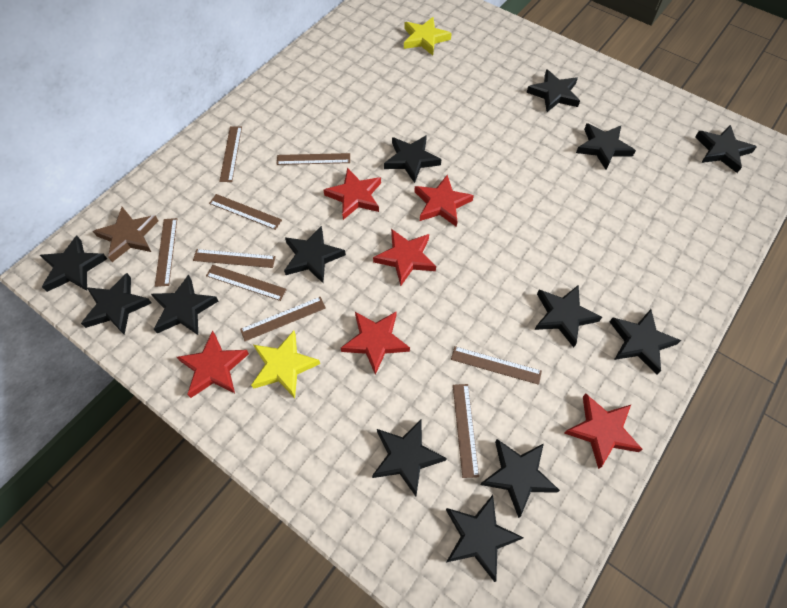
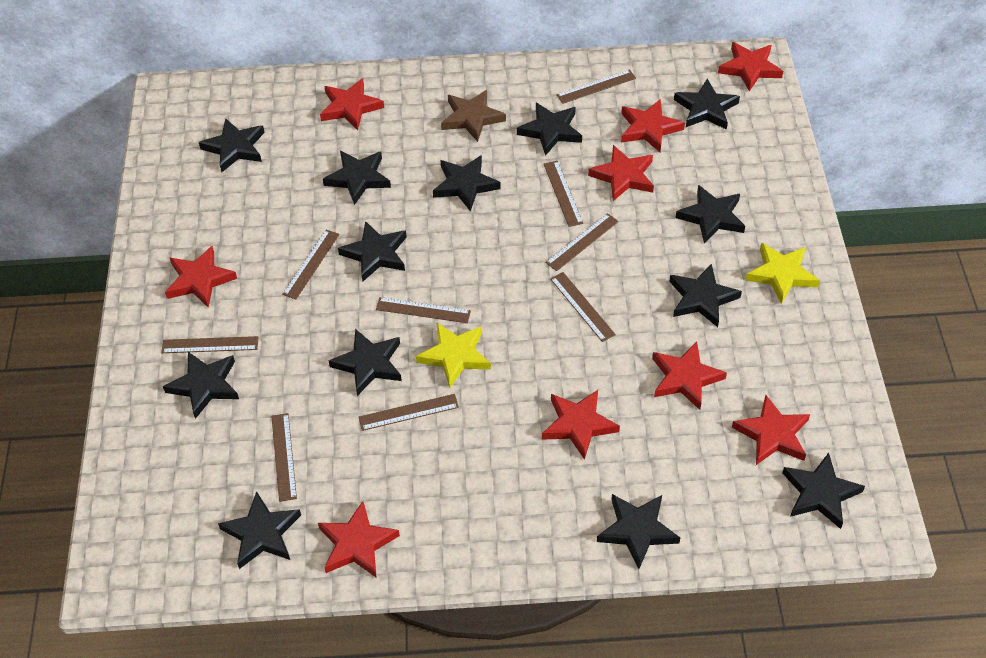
red star: 6 -> 9

